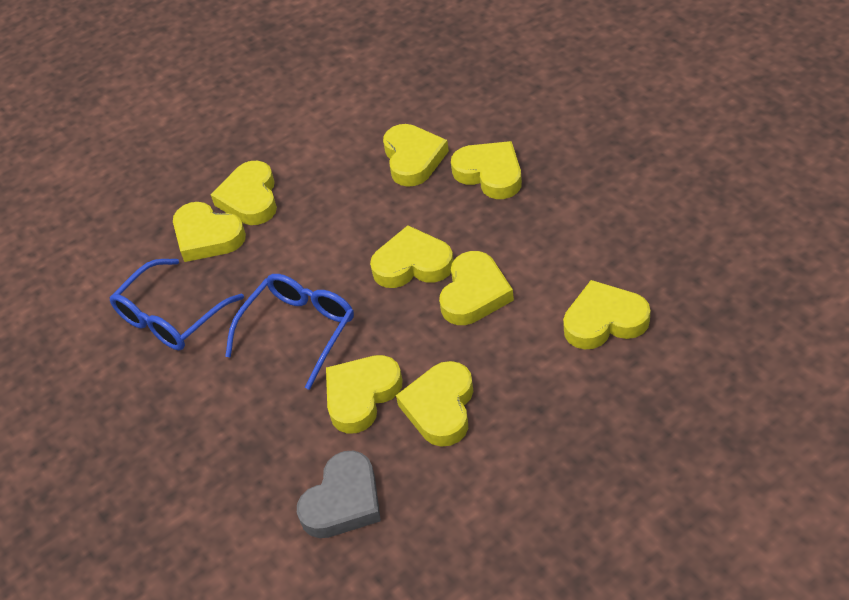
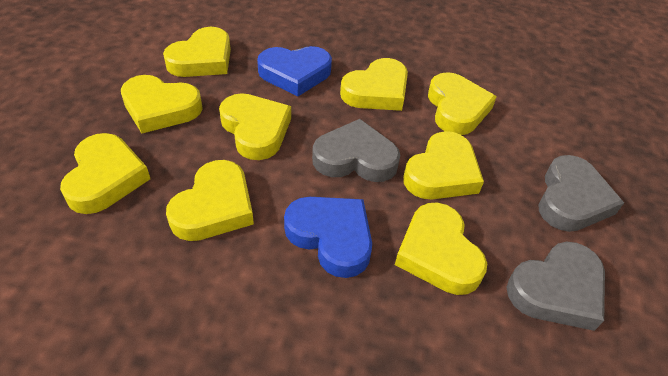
blue glasses: 2 -> 0
blue heart: 0 -> 2
grey heart: 1 -> 3

